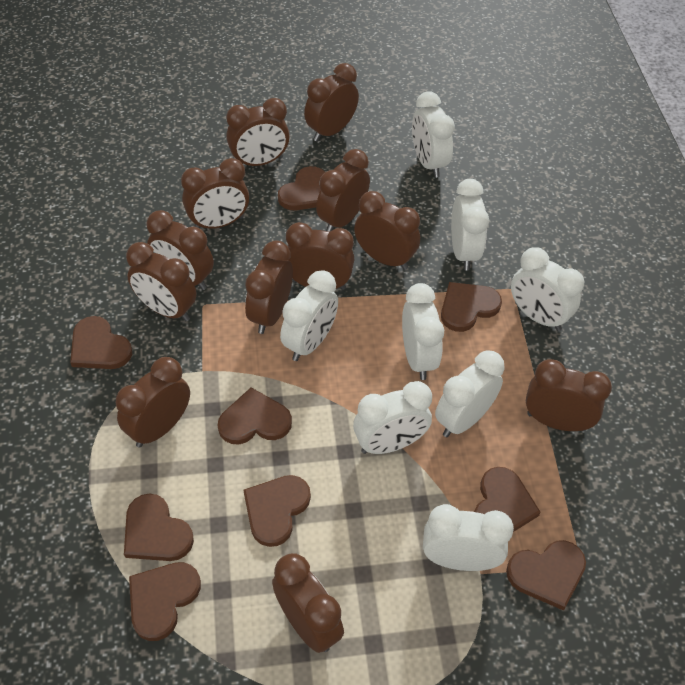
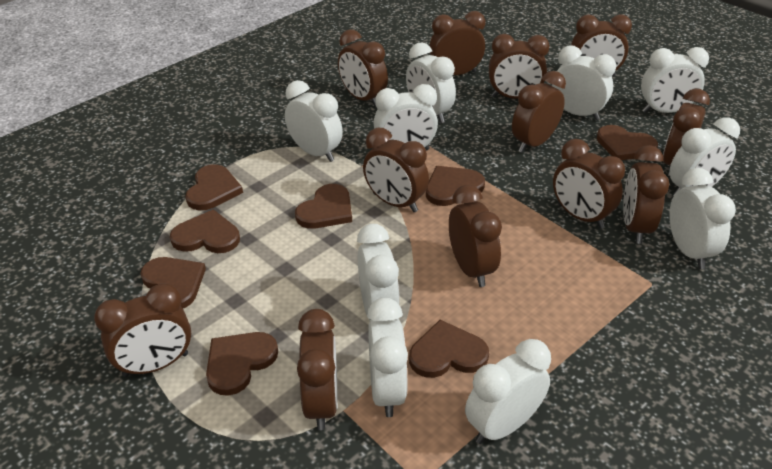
brown heart: 9 -> 8
white clock: 8 -> 10

